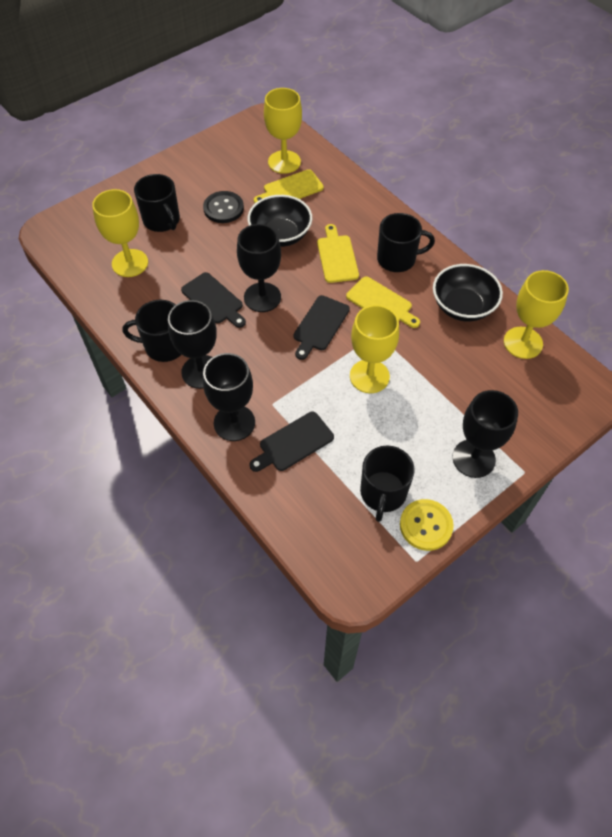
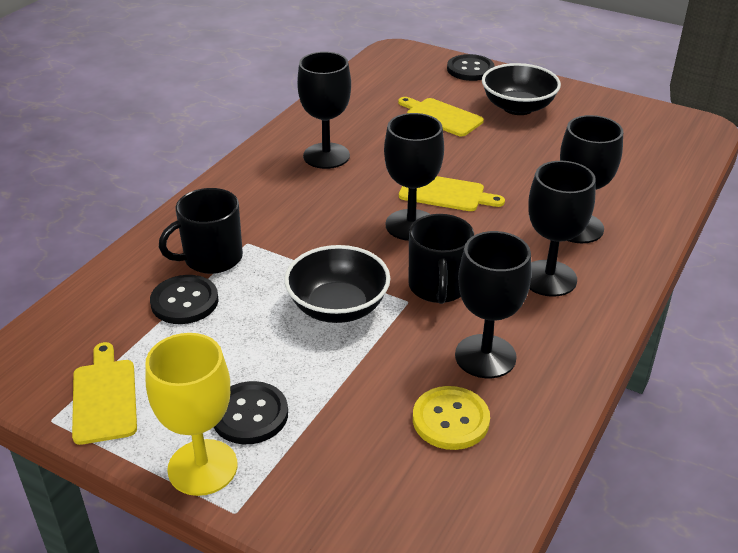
black button: 1 -> 3
black cutting board: 3 -> 0
black goblet: 4 -> 5
black mug: 4 -> 2
yellow goblet: 4 -> 1

